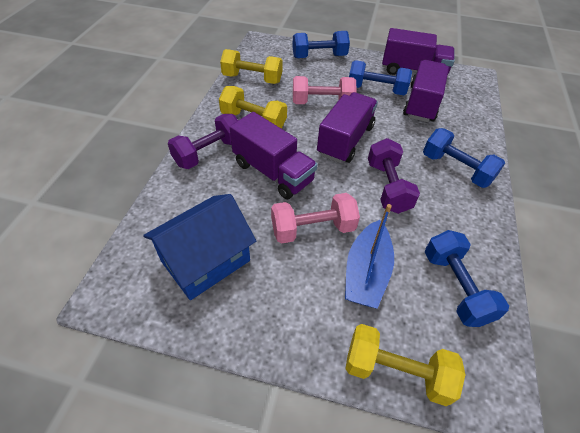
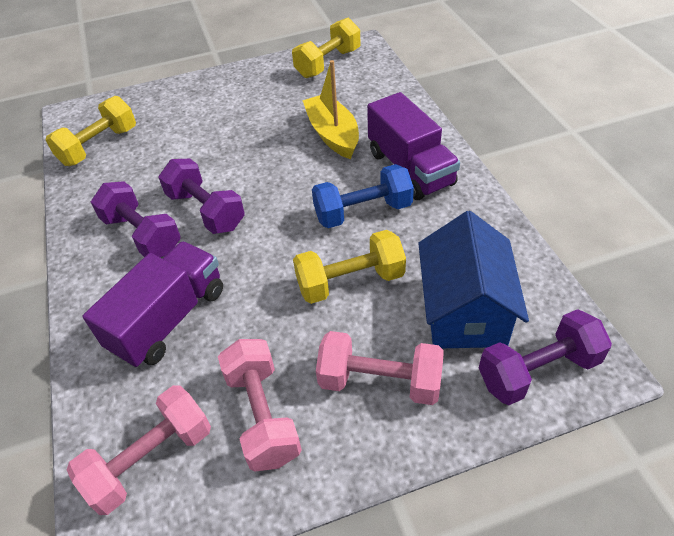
blue boat: 1 -> 0
blue dumbbell: 4 -> 1
pink dumbbell: 2 -> 3
purple dumbbell: 2 -> 3
purple truck: 4 -> 2
yellow boat: 0 -> 1

